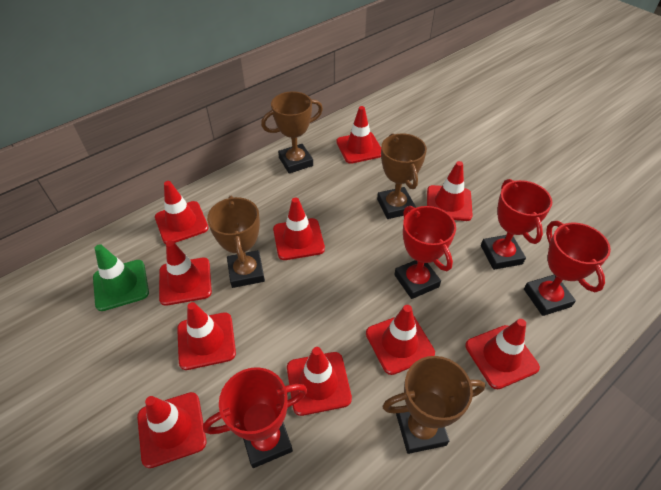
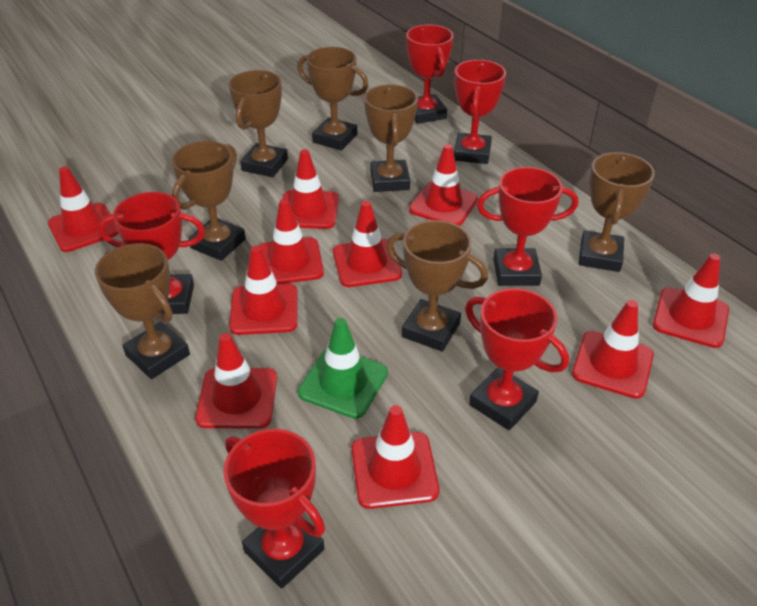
brown trophy: 4 -> 7
red trophy: 4 -> 6

